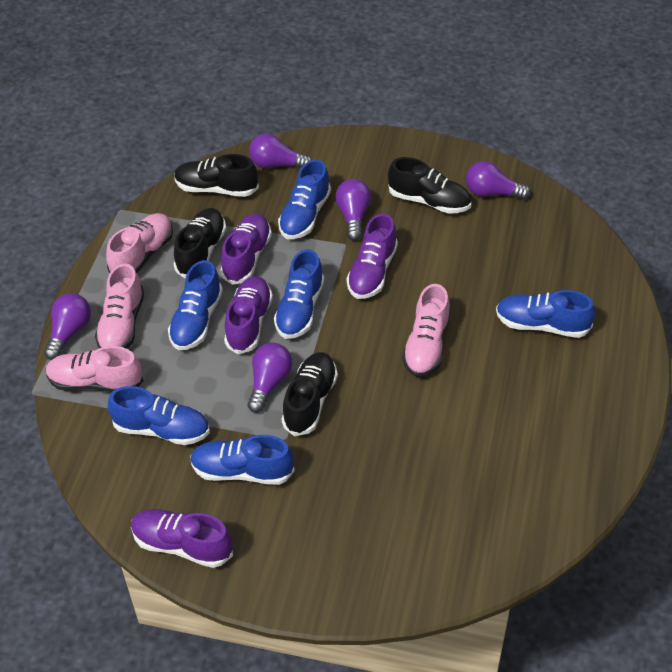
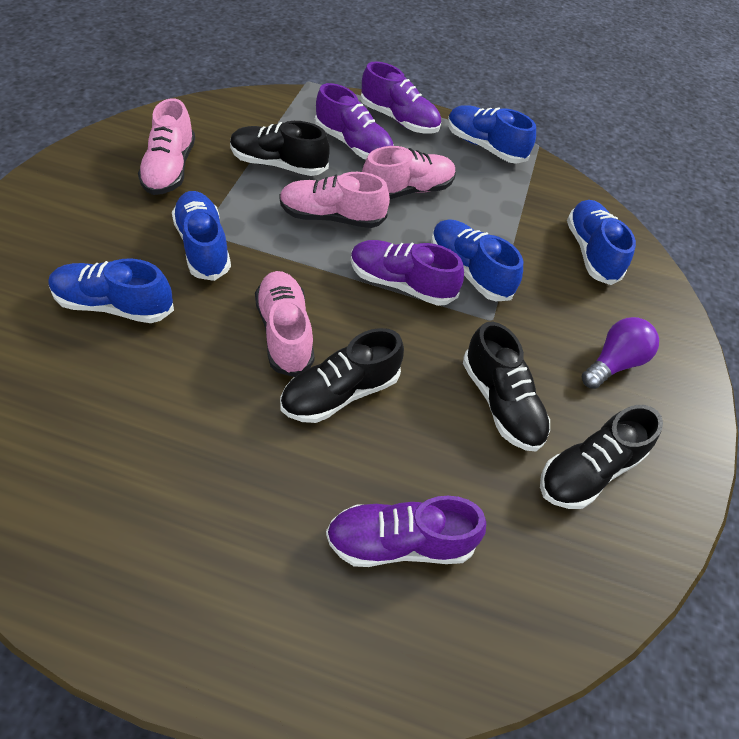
blue shoe: 6 -> 5
purple light bulb: 5 -> 1

